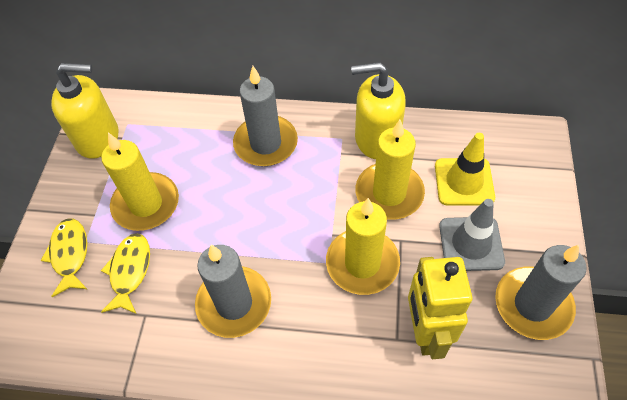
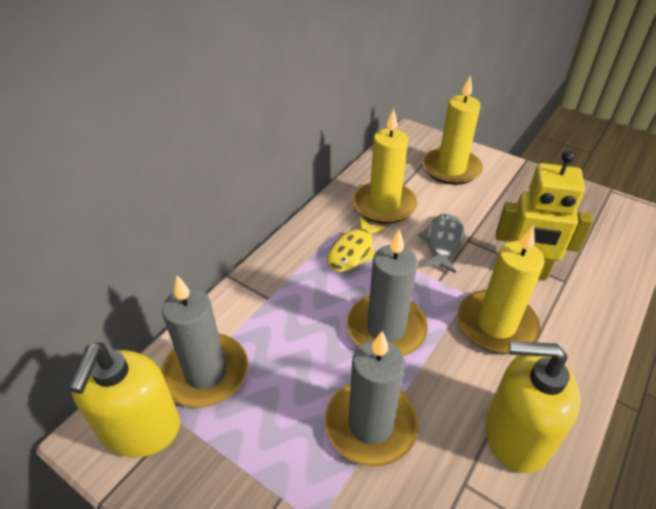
grey fish: 0 -> 1
grey traffic cone: 1 -> 0
yellow fish: 2 -> 1
yellow traffic cone: 1 -> 0

